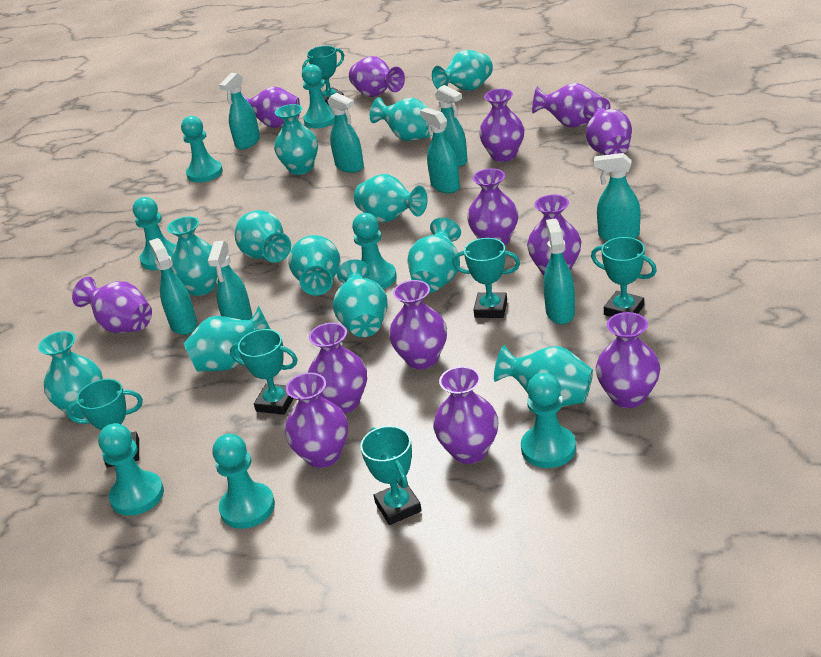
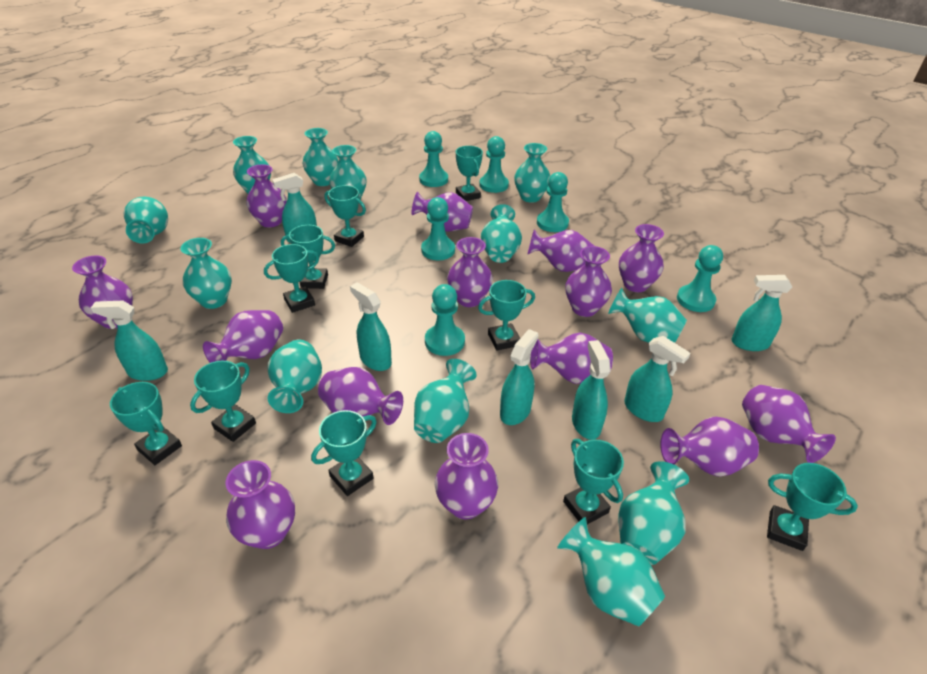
purple vase: 13 -> 14
turquoise pawn: 7 -> 6
turquoise spray bottle: 8 -> 7
turquoise trophy: 6 -> 10

